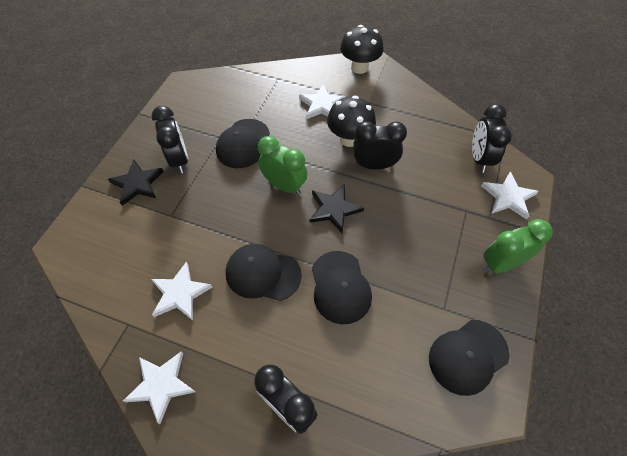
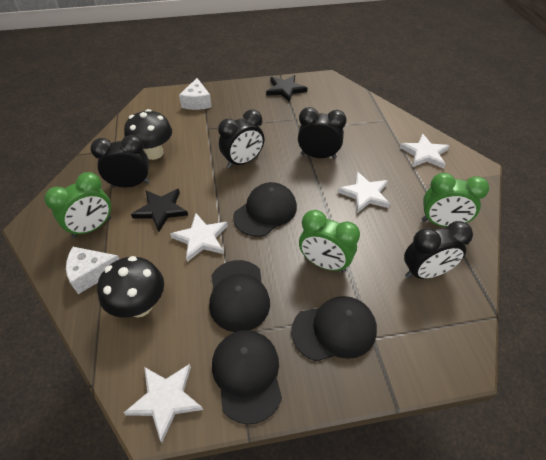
green clock: 2 -> 3
white cheese: 0 -> 2

